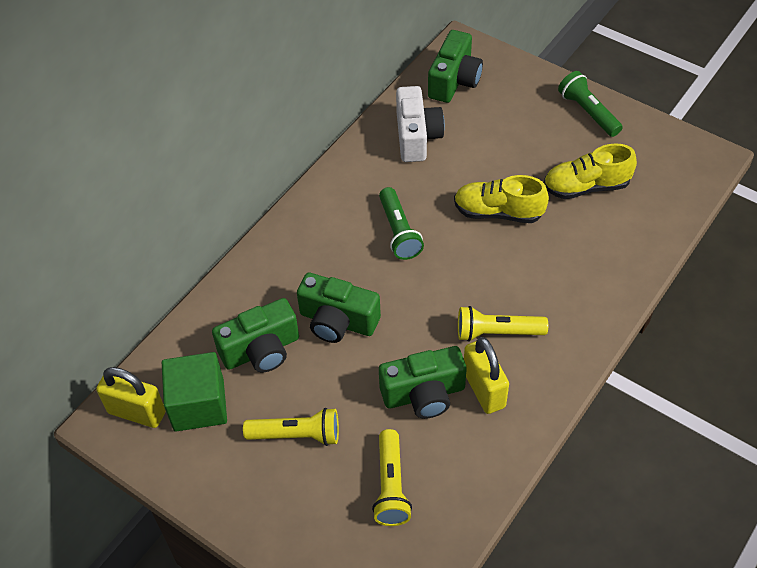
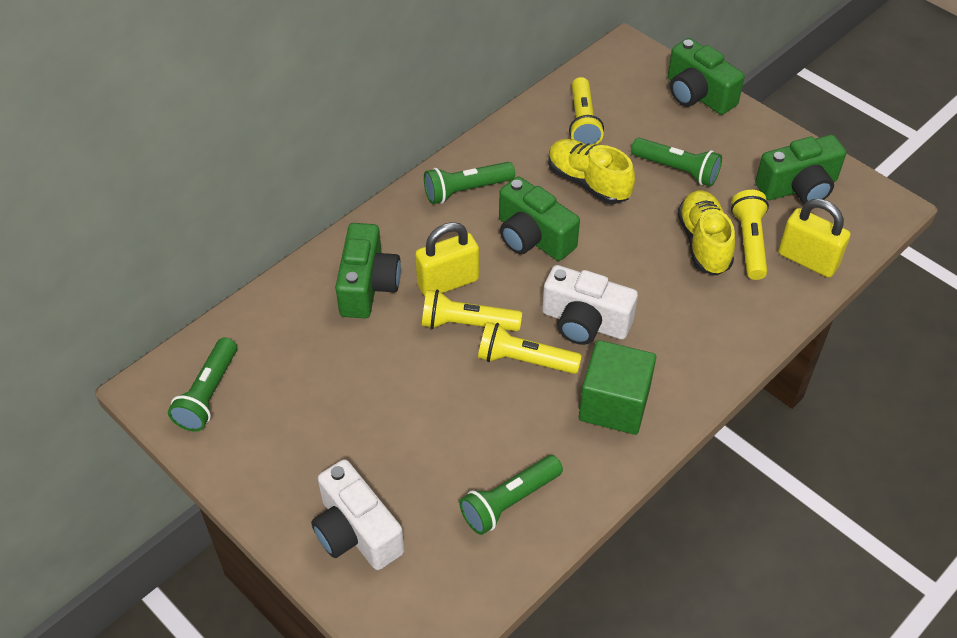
green flashlight: 2 -> 4
white camera: 1 -> 2
yellow flashlight: 3 -> 4

